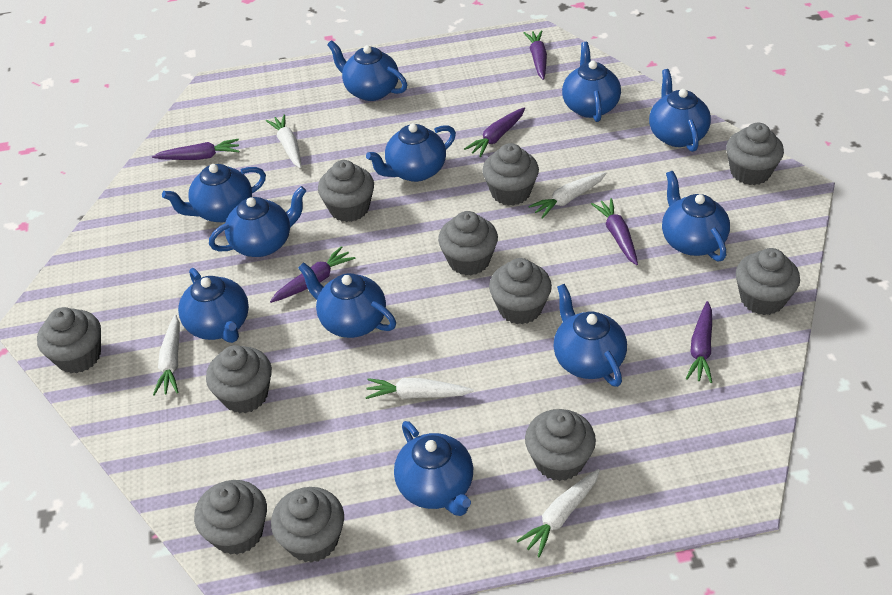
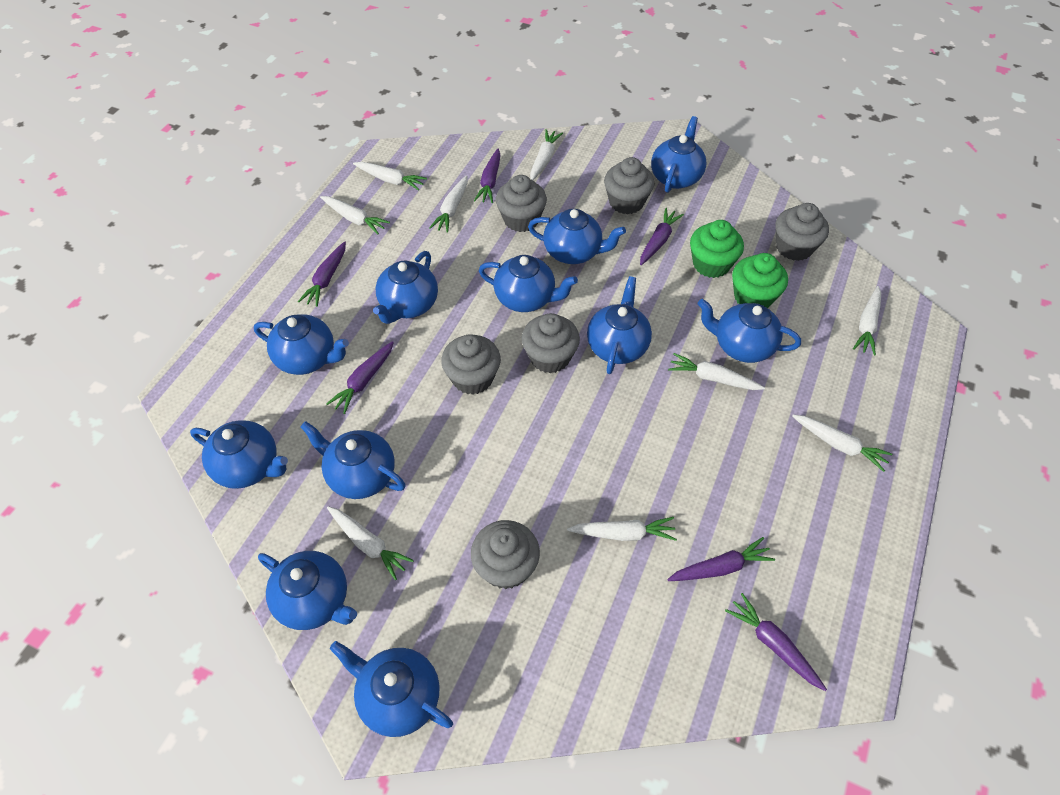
green cupcake: 0 -> 2
grey cupcake: 11 -> 6
white carrot: 5 -> 9

